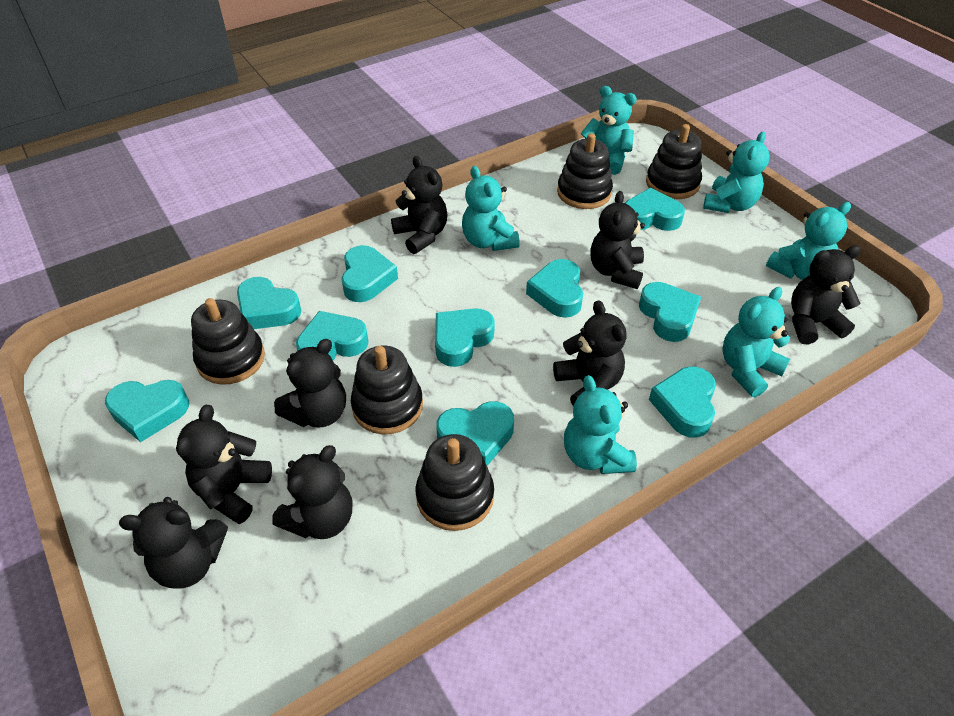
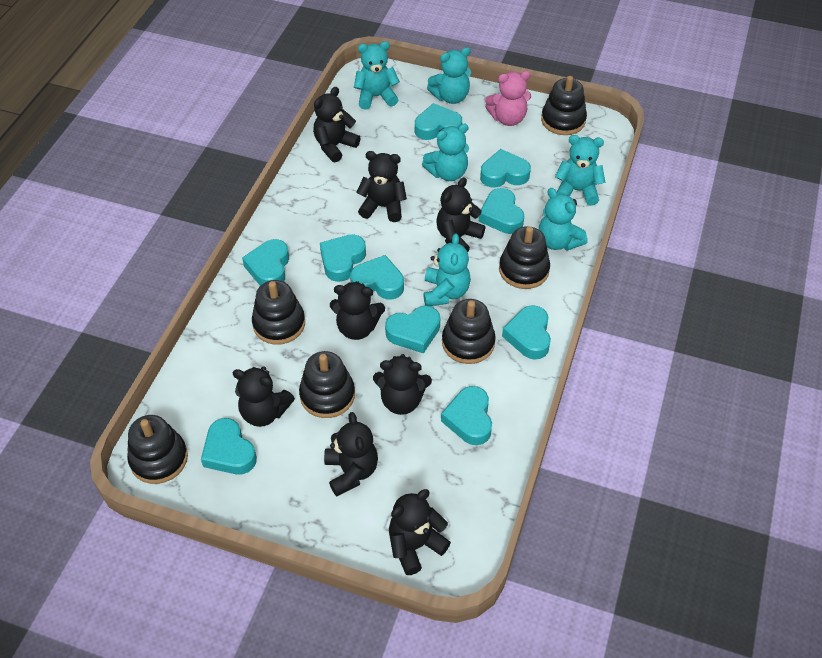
black stacking toy: 5 -> 6
pink teddy bear: 0 -> 1

